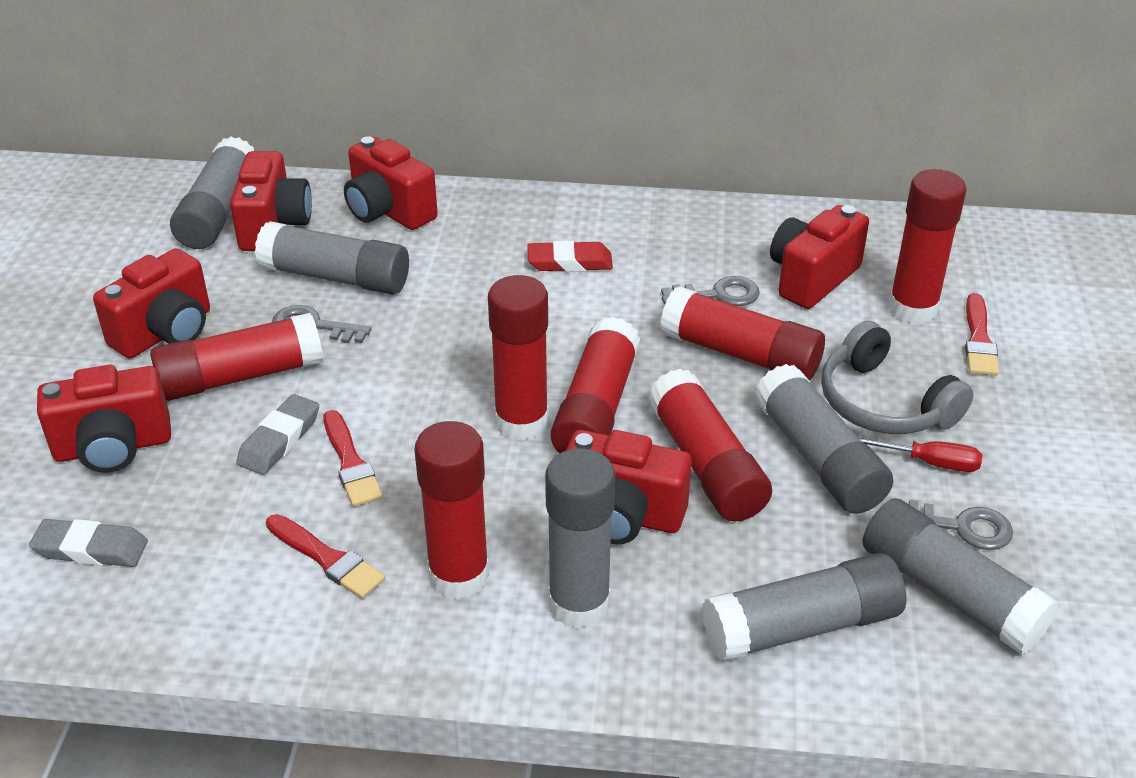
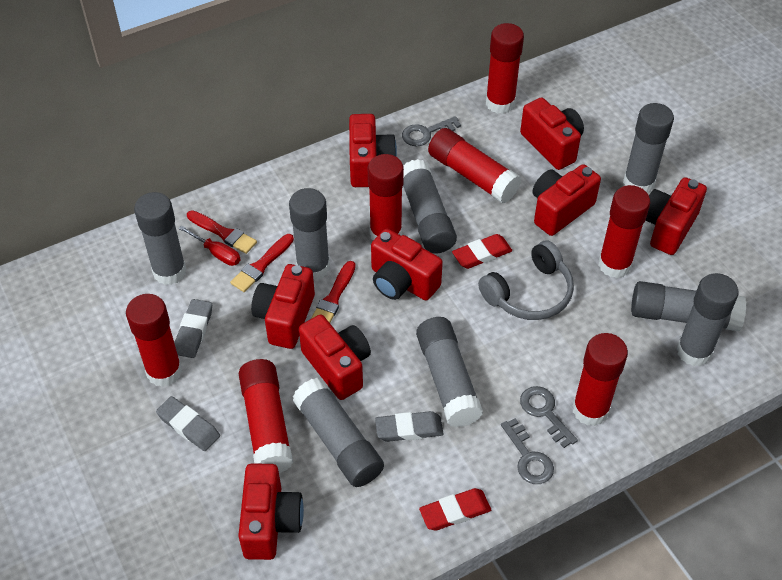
grey eraser: 2 -> 3
grey glue stick: 6 -> 8
red camera: 6 -> 8
red eraser: 1 -> 2

